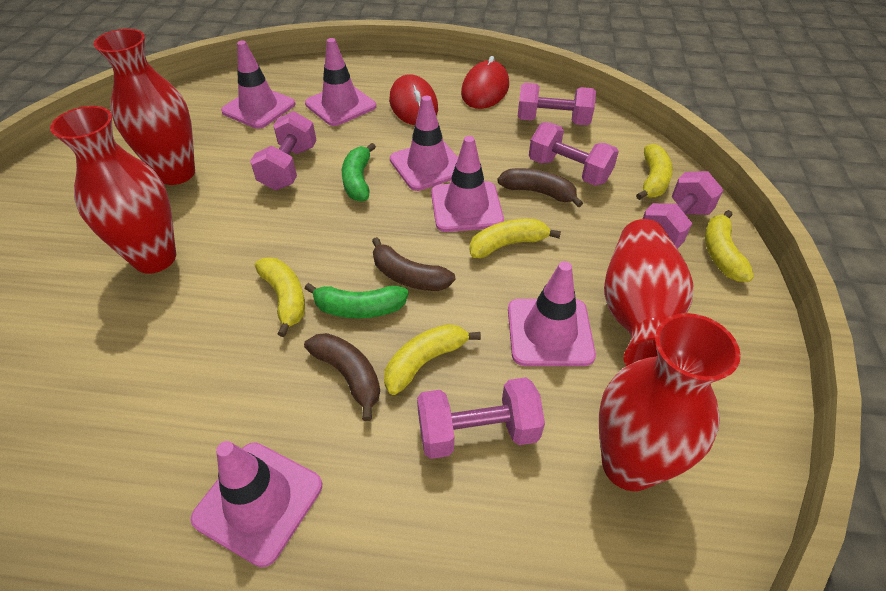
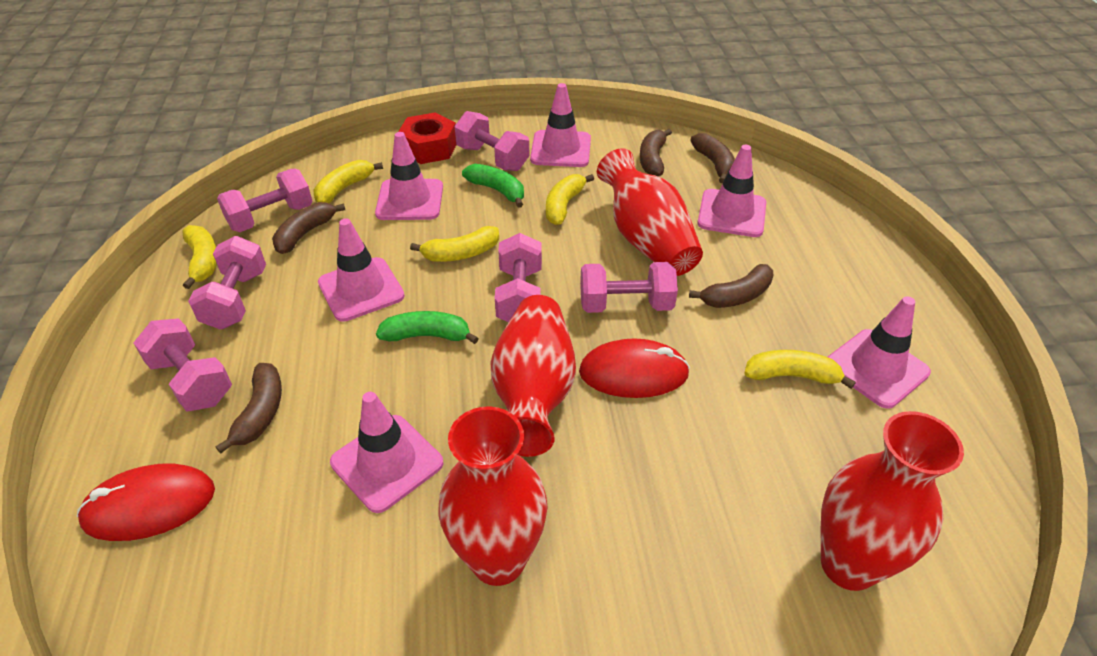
brown banana: 3 -> 5
pink dumbbell: 5 -> 6
red nut: 0 -> 1

